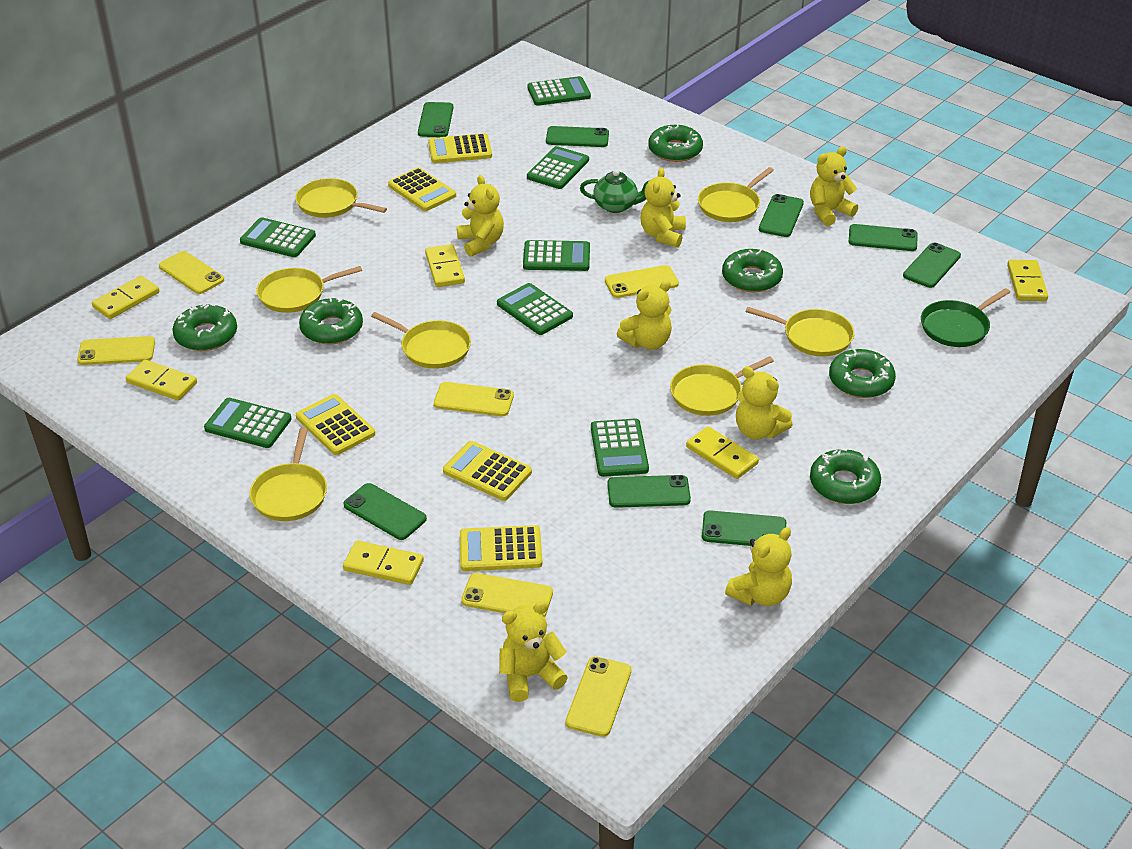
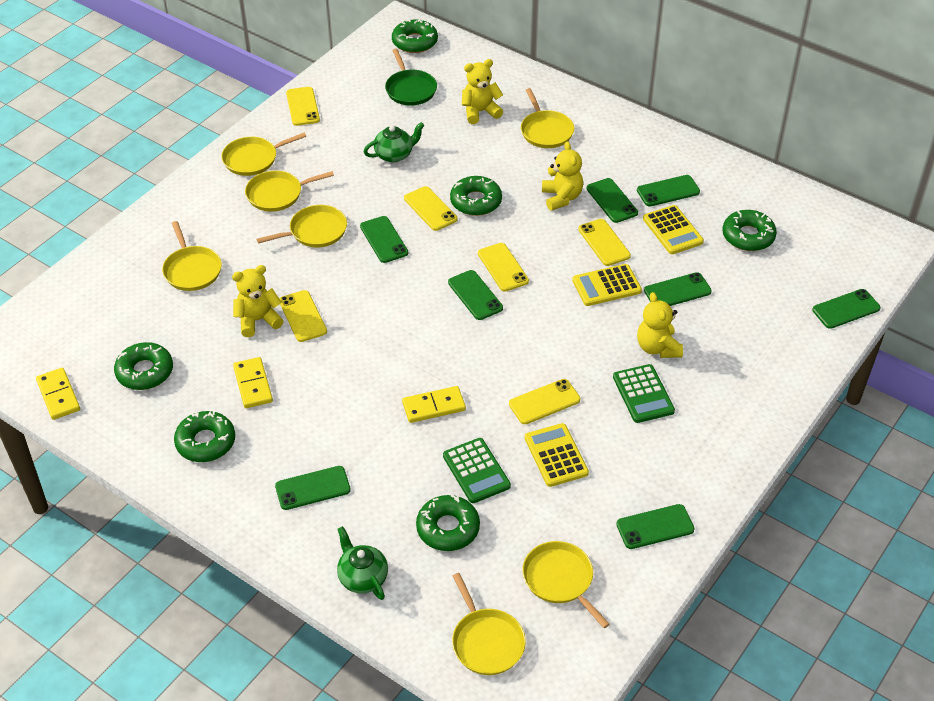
green calculator: 7 -> 2
green teapot: 1 -> 2
yellow calculator: 5 -> 3
yellow domino: 6 -> 3
yellow teddy bear: 7 -> 4

